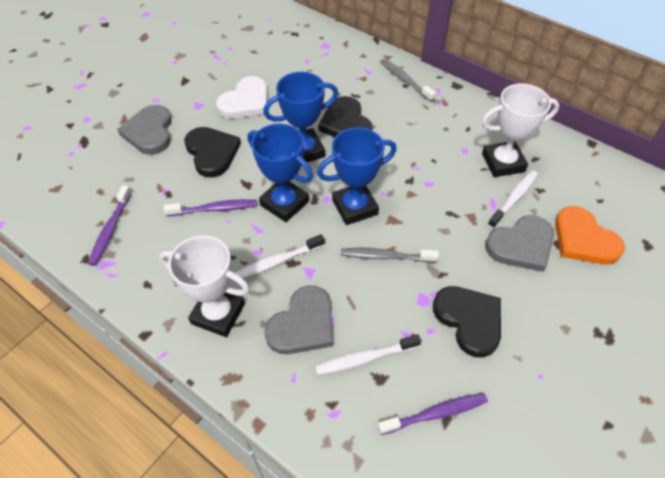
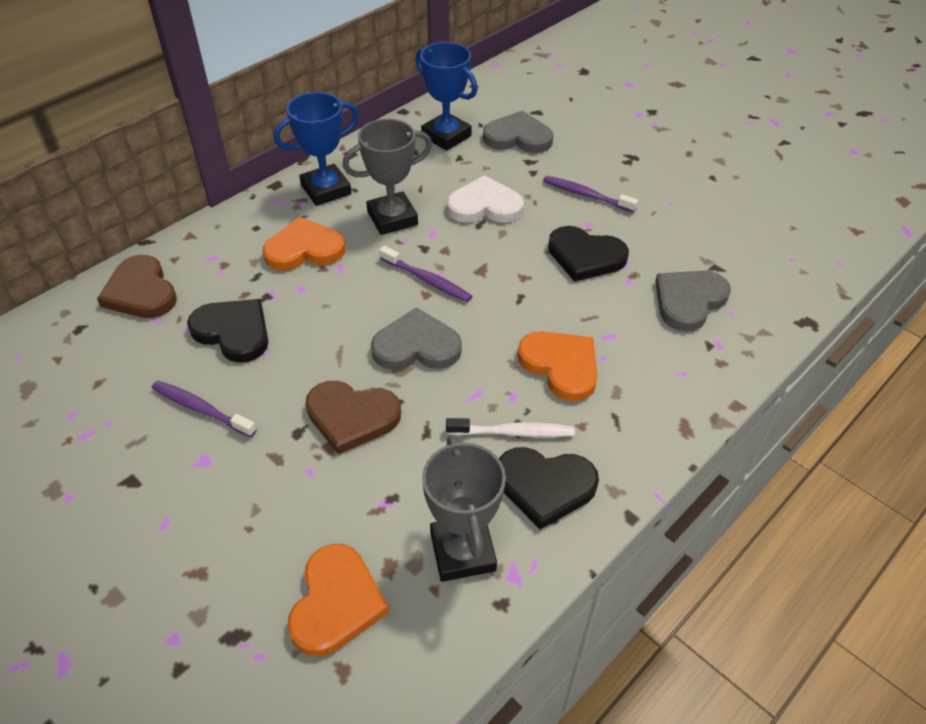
blue trophy: 3 -> 2
brown heart: 0 -> 2
grey toothbrush: 2 -> 0
grey trophy: 0 -> 2
orange heart: 1 -> 3
white toothbrush: 3 -> 1
white trophy: 2 -> 0

